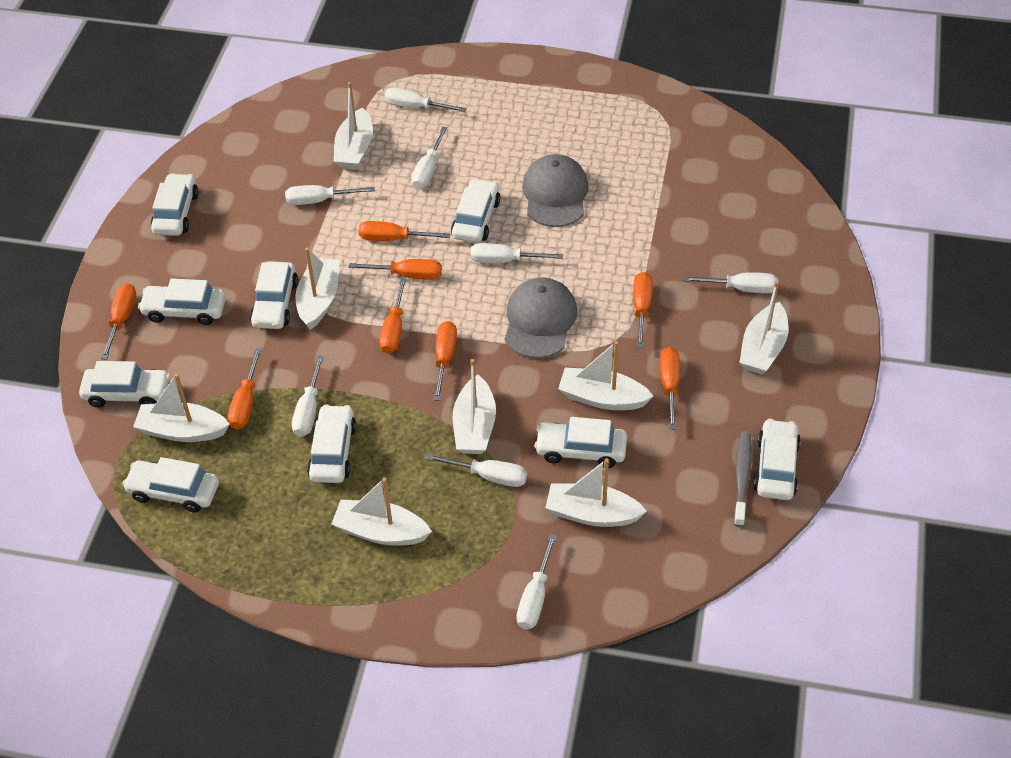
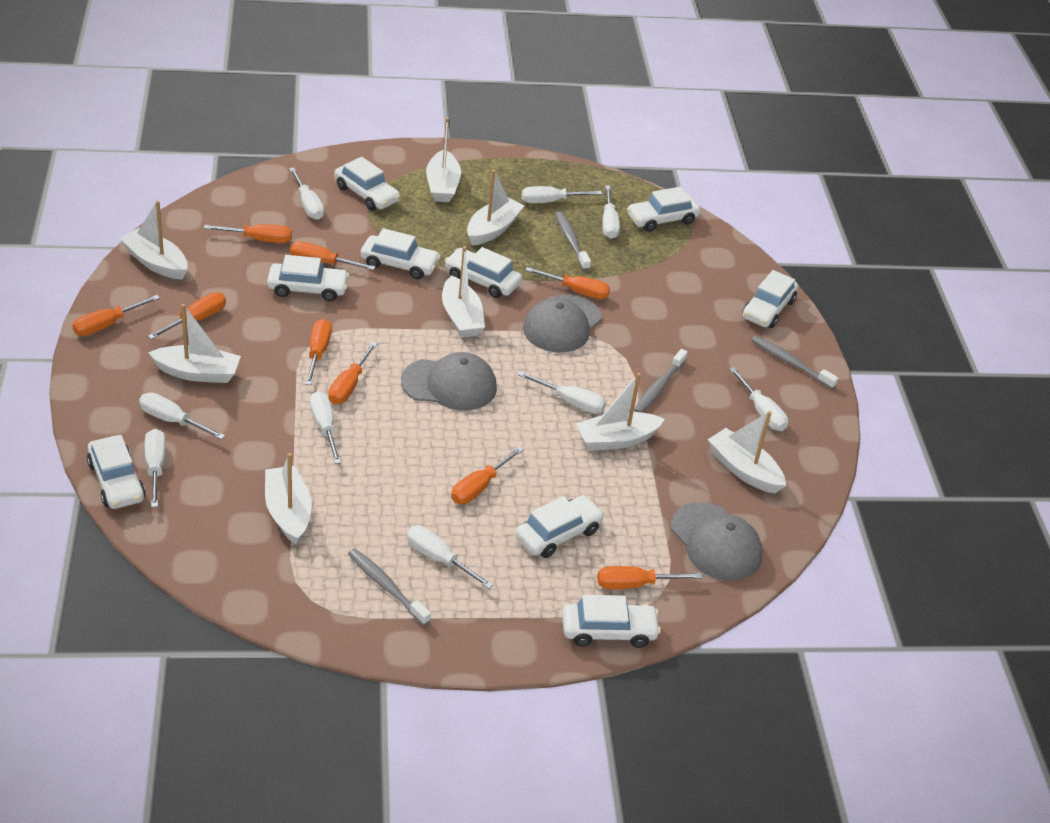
grey cap: 2 -> 3
grey toothbrush: 1 -> 4
orange screwdriver: 8 -> 9
white screwdriver: 8 -> 9

